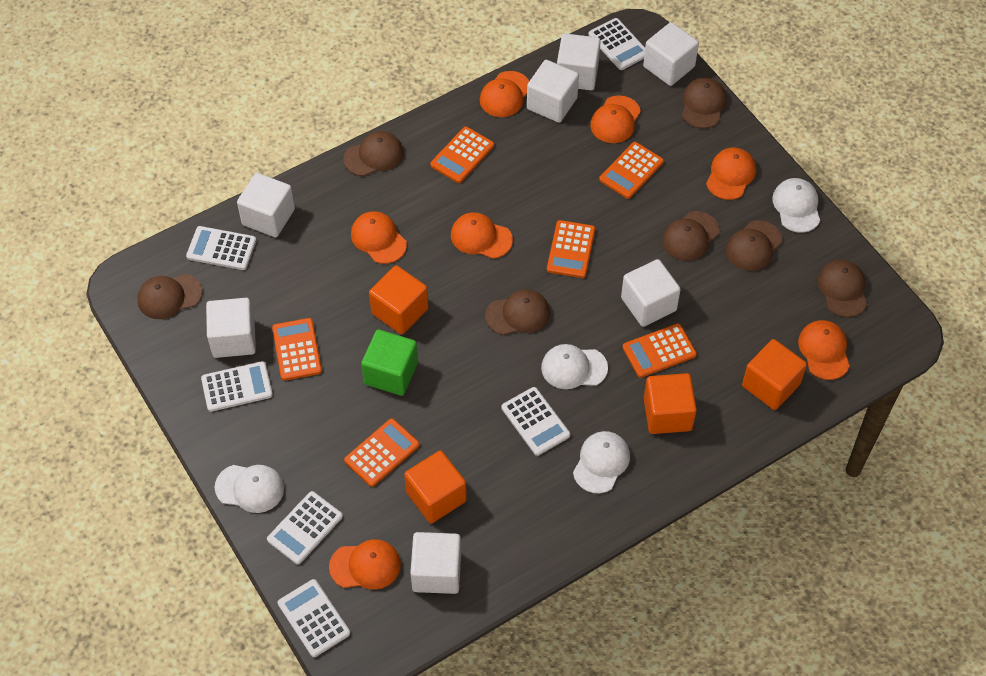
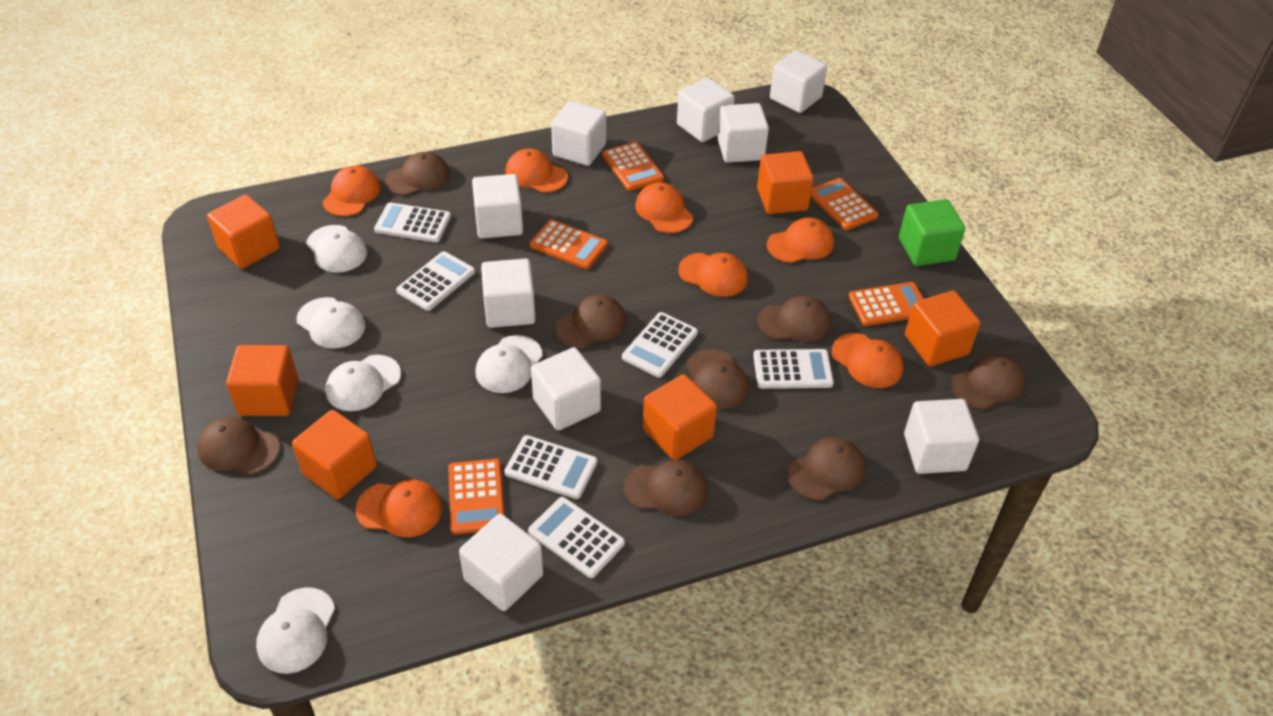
brown cap: 7 -> 8
orange calculator: 6 -> 5
orange cube: 4 -> 6
white cap: 4 -> 5
white cube: 7 -> 9

